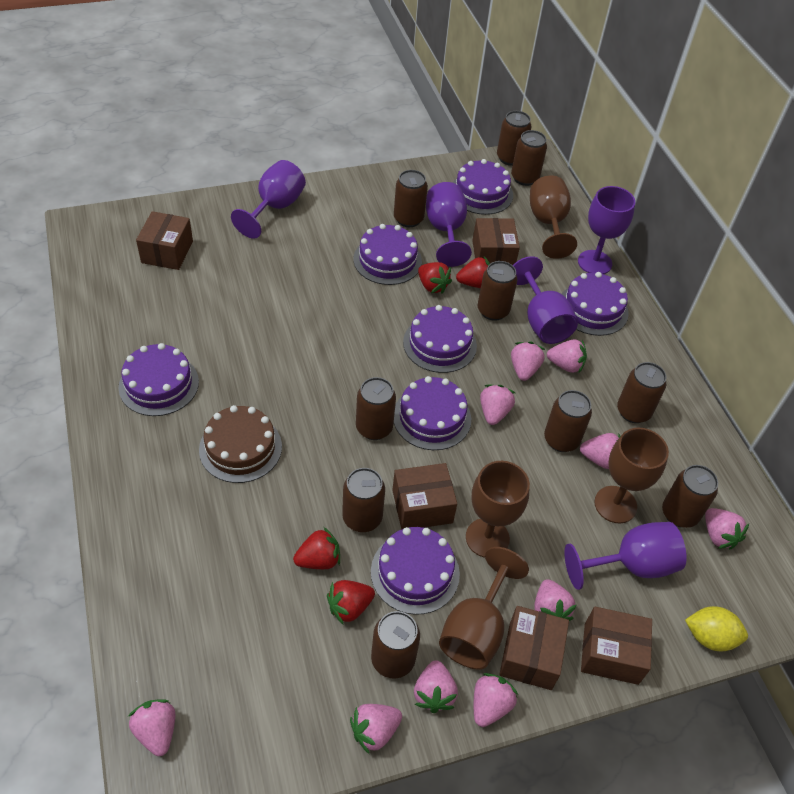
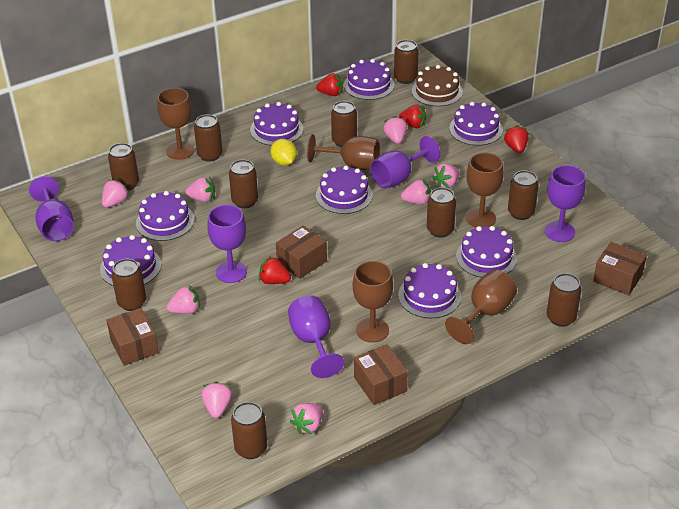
brown box: 5 -> 4
brown goblet: 4 -> 5
pink strawberry: 10 -> 8
purple cake: 7 -> 8

